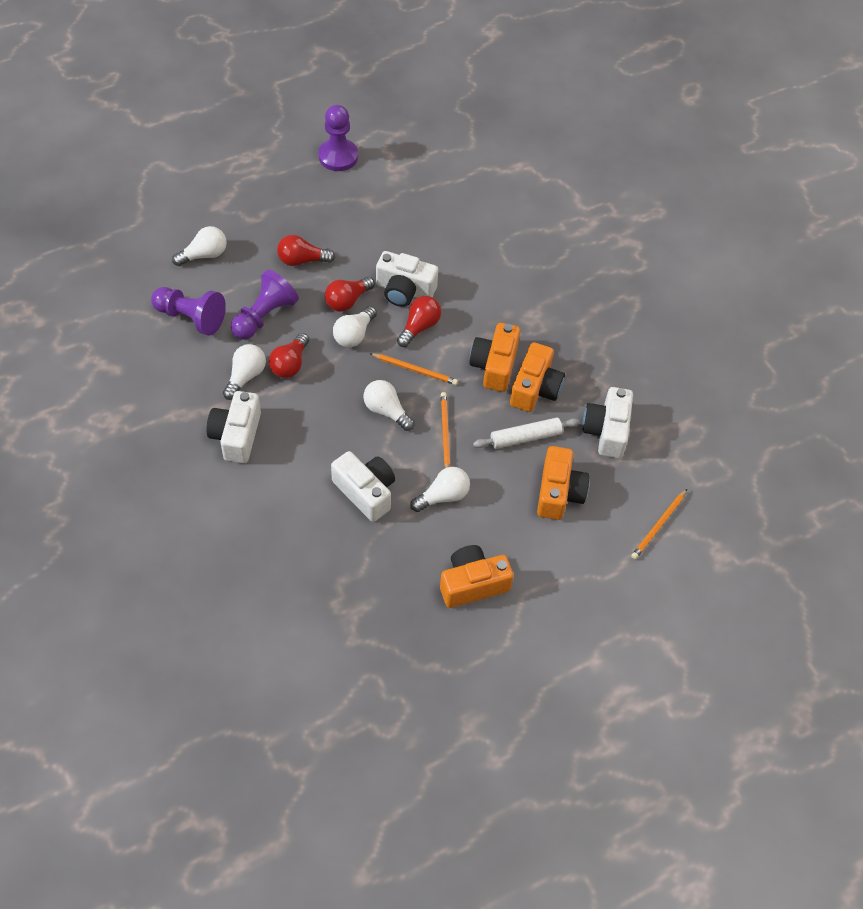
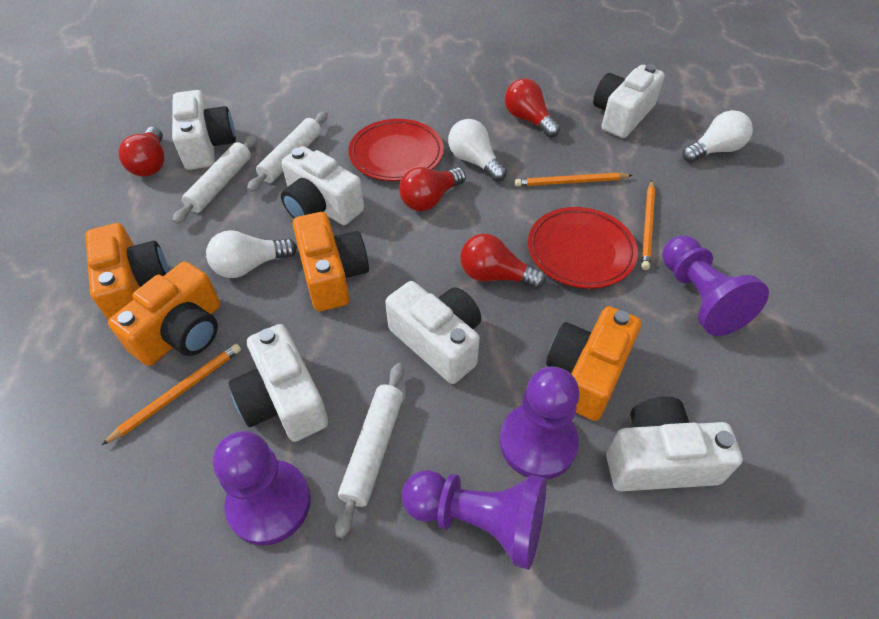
purple pawn: 3 -> 4
red plate: 0 -> 2
white camera: 4 -> 6
white light bulb: 5 -> 3
white rolling pin: 1 -> 3

